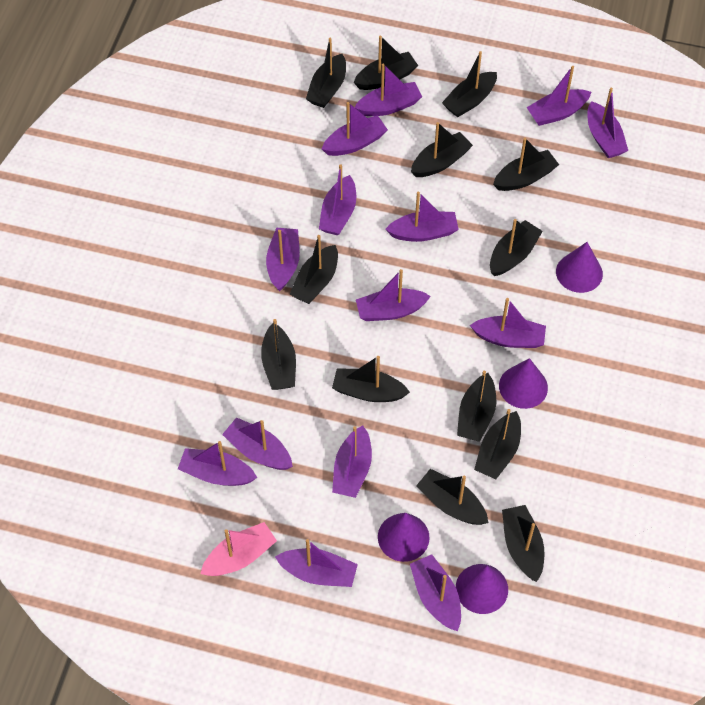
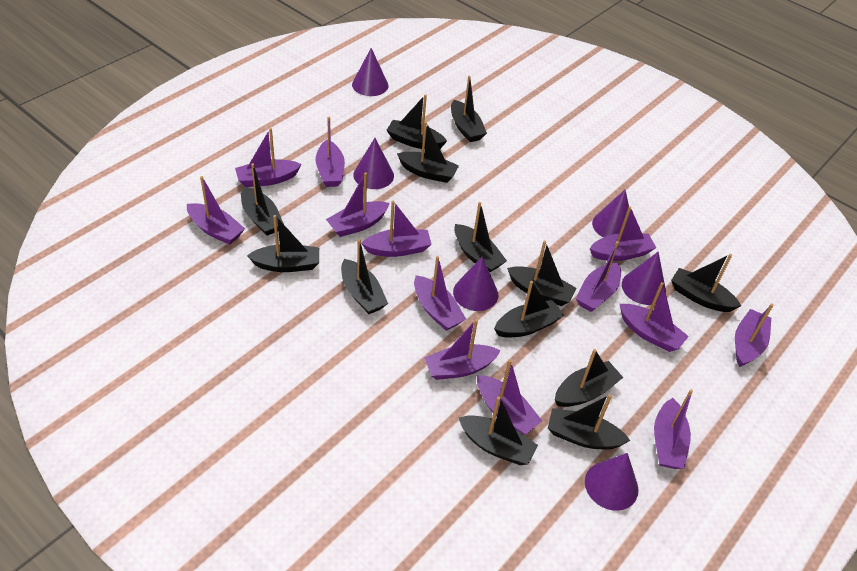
pink boat: 1 -> 0
purple boat: 14 -> 13
purple cone: 4 -> 6

